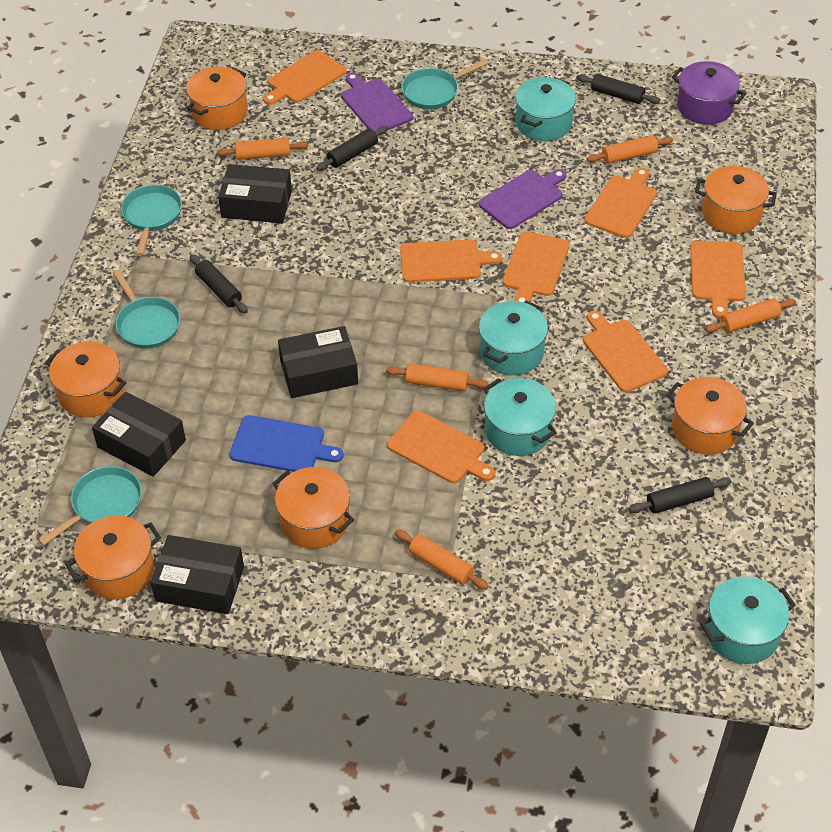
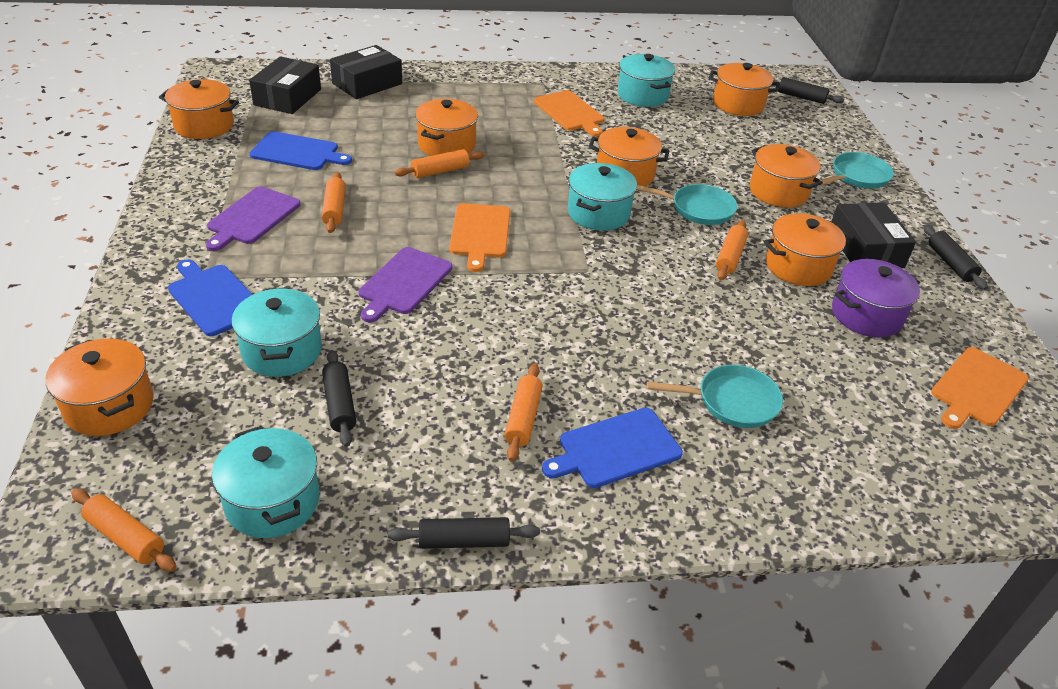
black box: 4 -> 3
blue cutting board: 1 -> 3
orange cutting board: 7 -> 3
orange pot: 6 -> 7
turquoise pan: 4 -> 3

